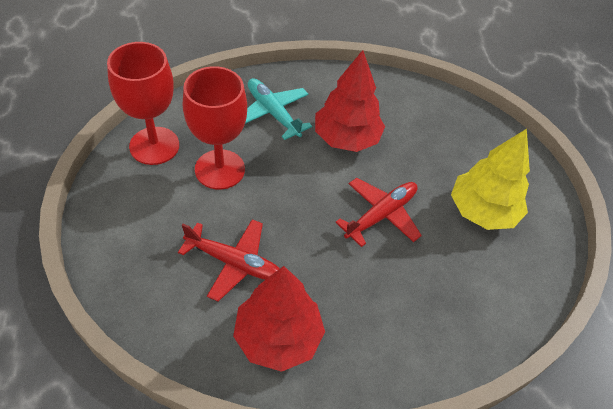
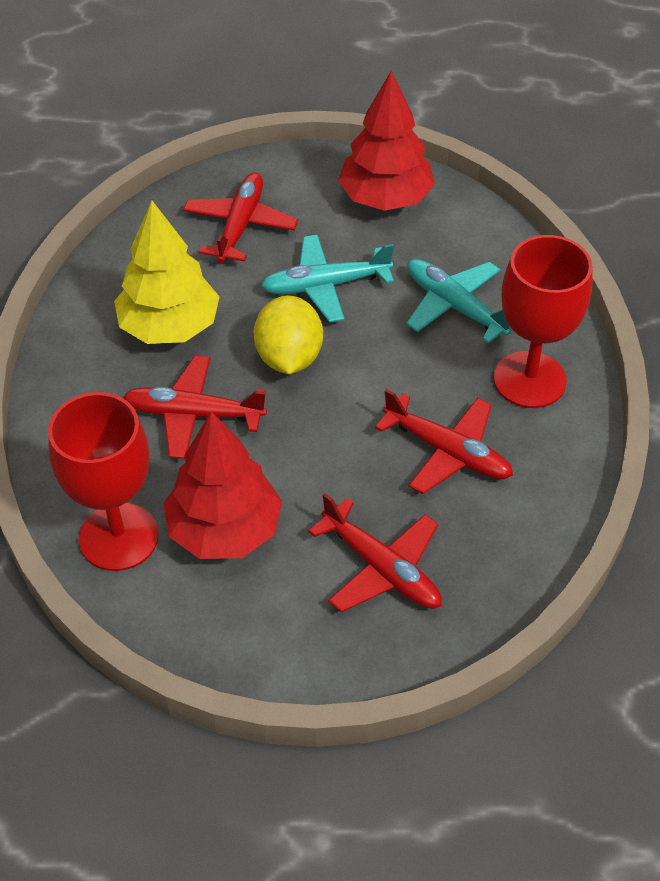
red plane: 2 -> 4
turquoise plane: 1 -> 2
yellow lemon: 0 -> 1

